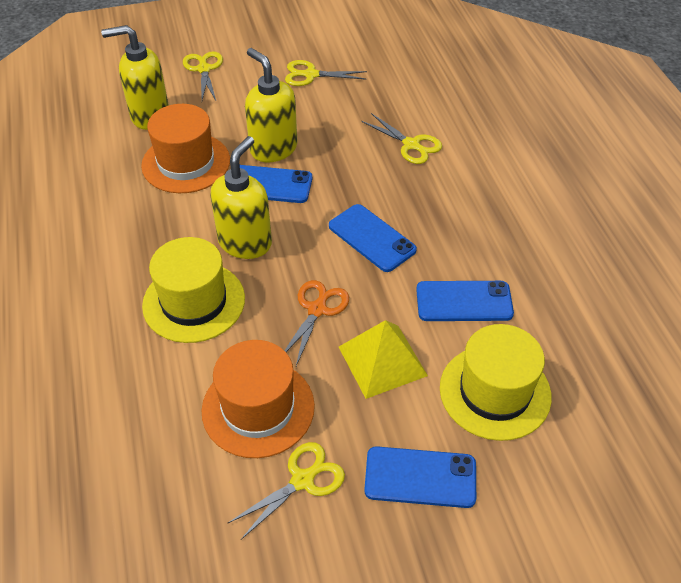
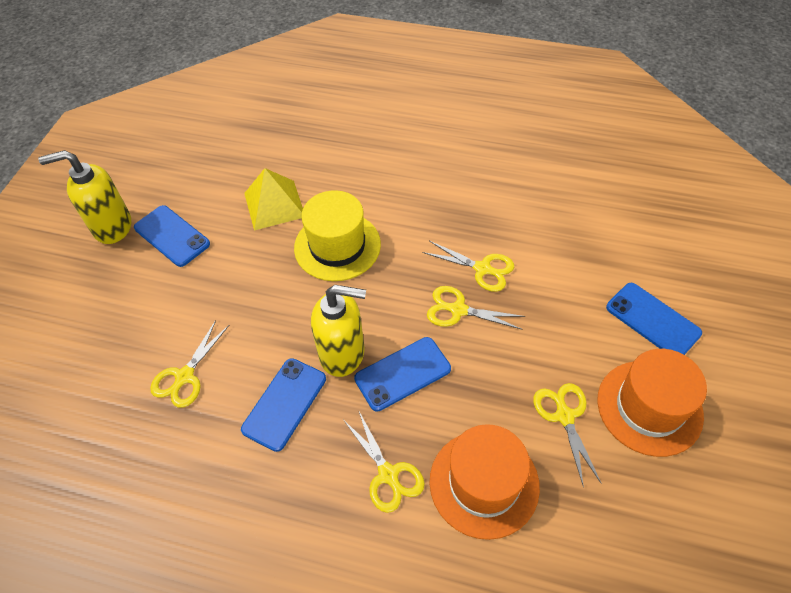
orange scissors: 1 -> 0
yellow hat: 2 -> 1
yellow scissors: 4 -> 5
yellow soap dispenser: 3 -> 2

